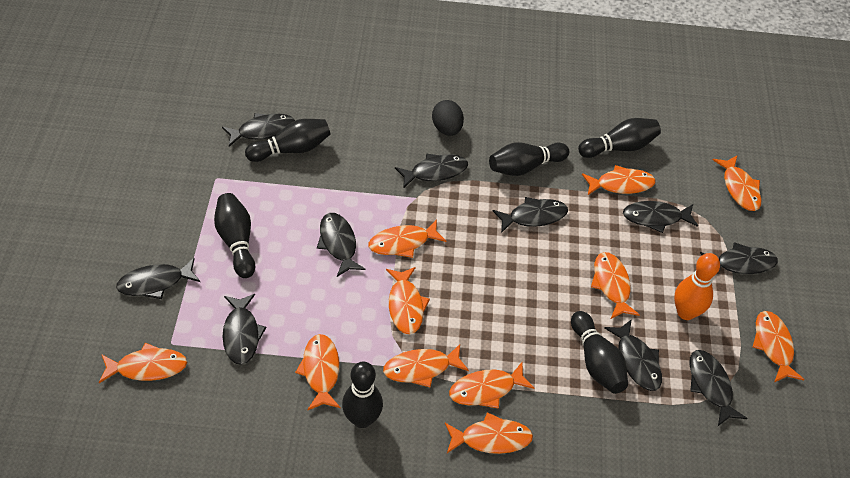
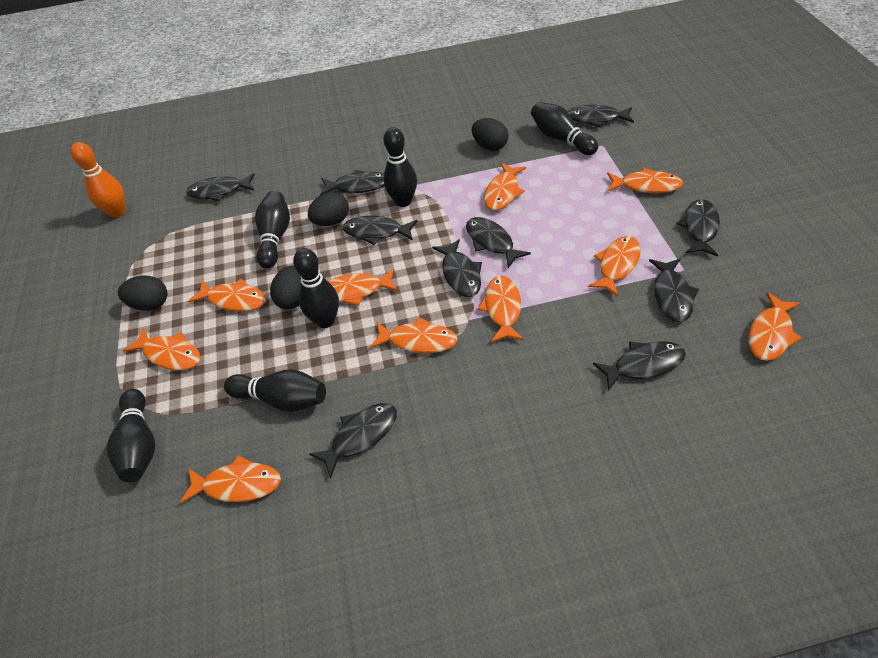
black egg: 1 -> 4
orange fish: 11 -> 10

